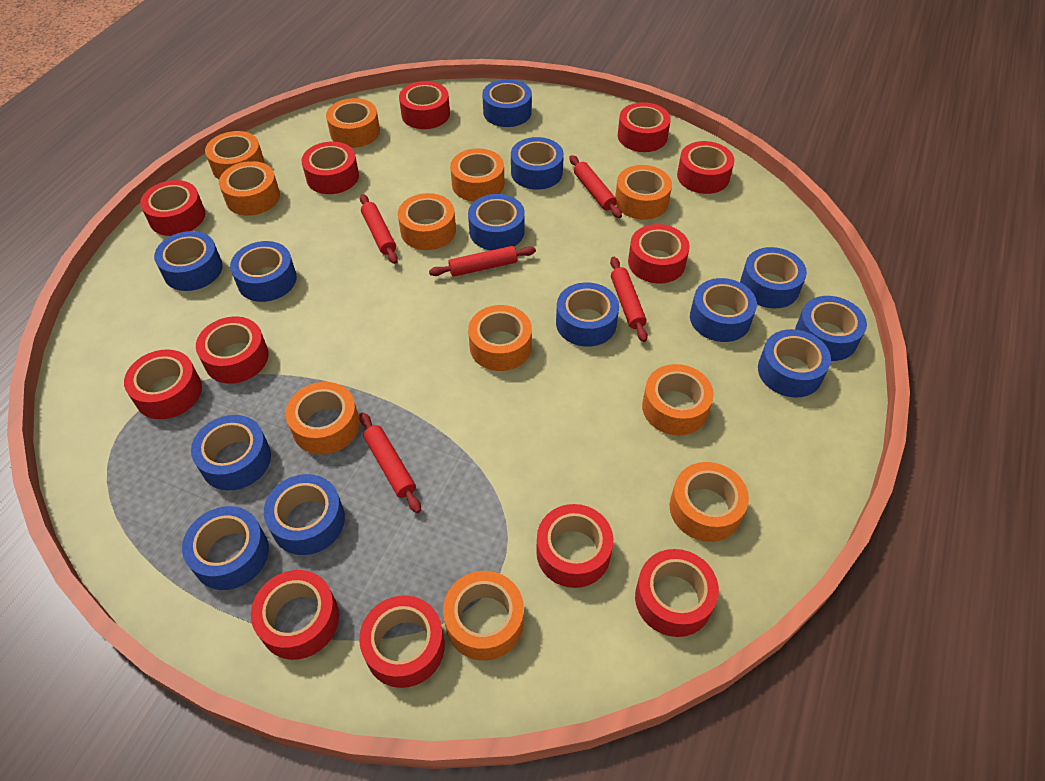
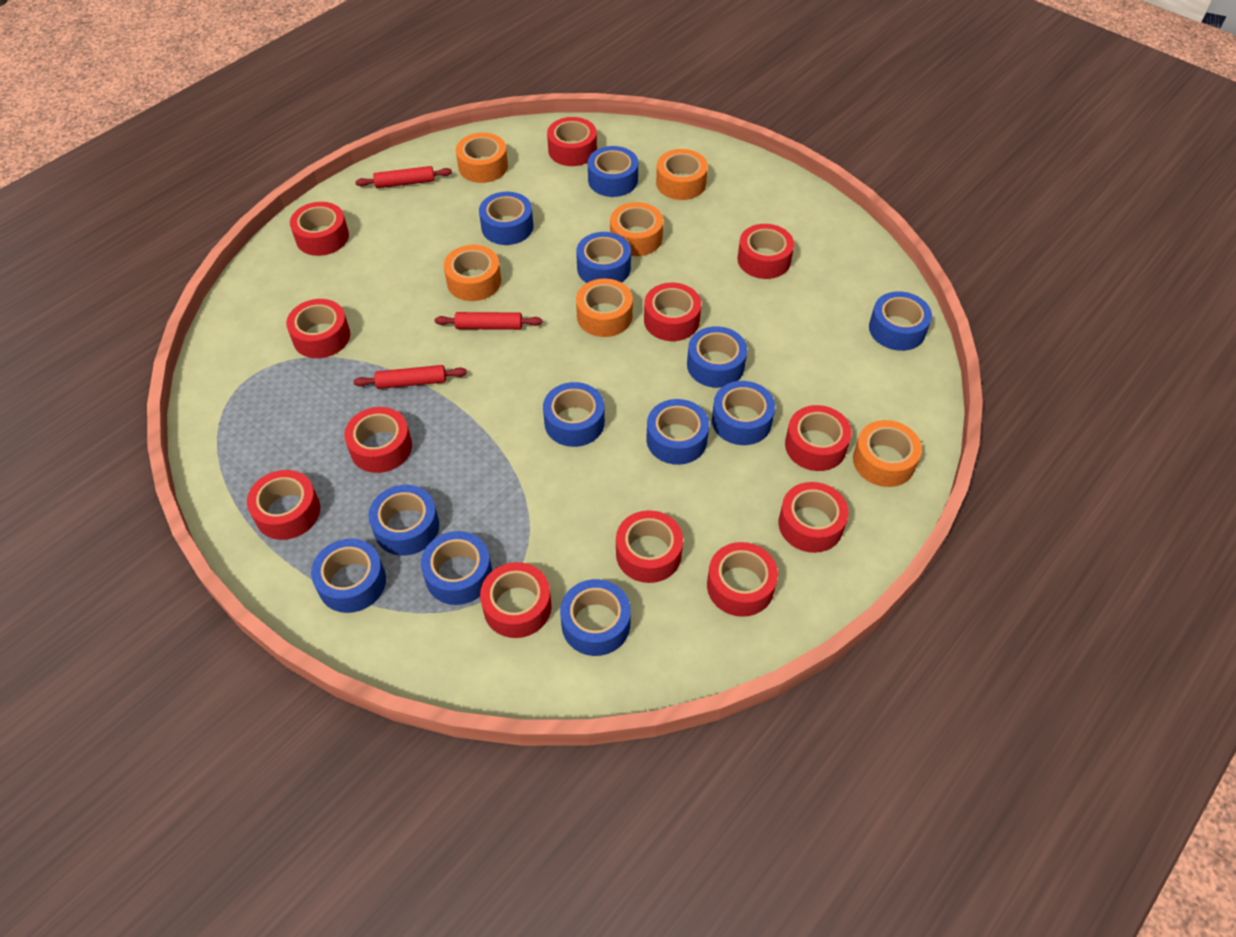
blue tape: 13 -> 12
orange tape: 11 -> 6
red rolling pin: 5 -> 3

